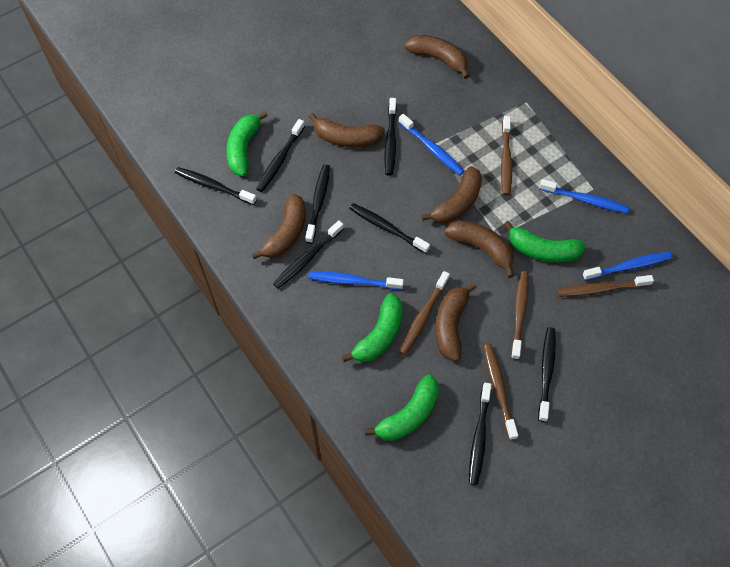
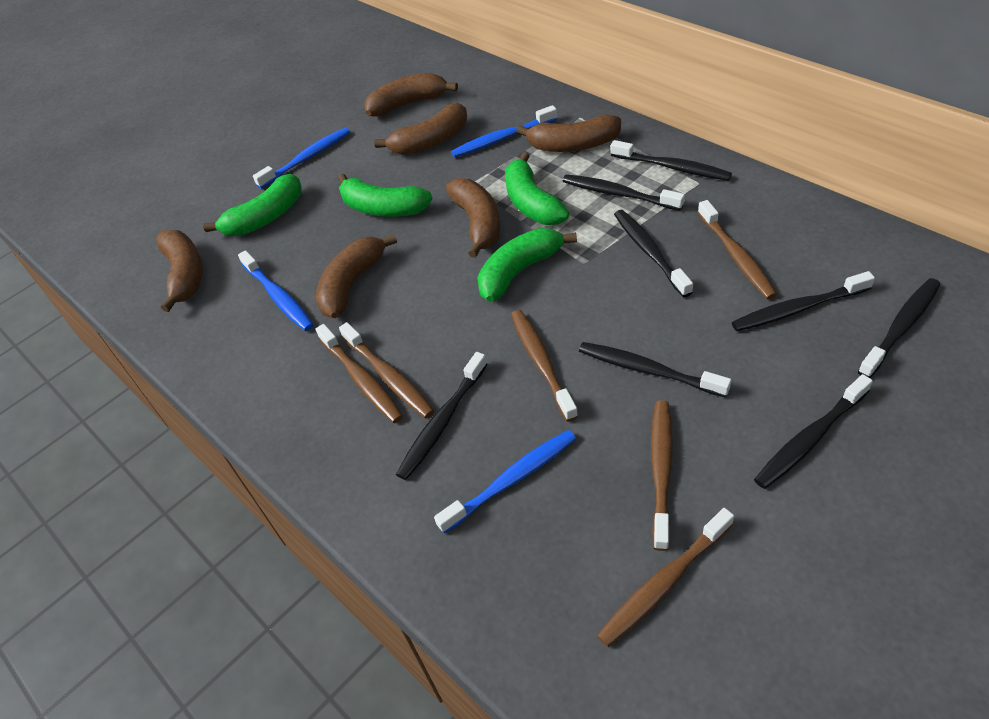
brown toothbrush: 5 -> 6

